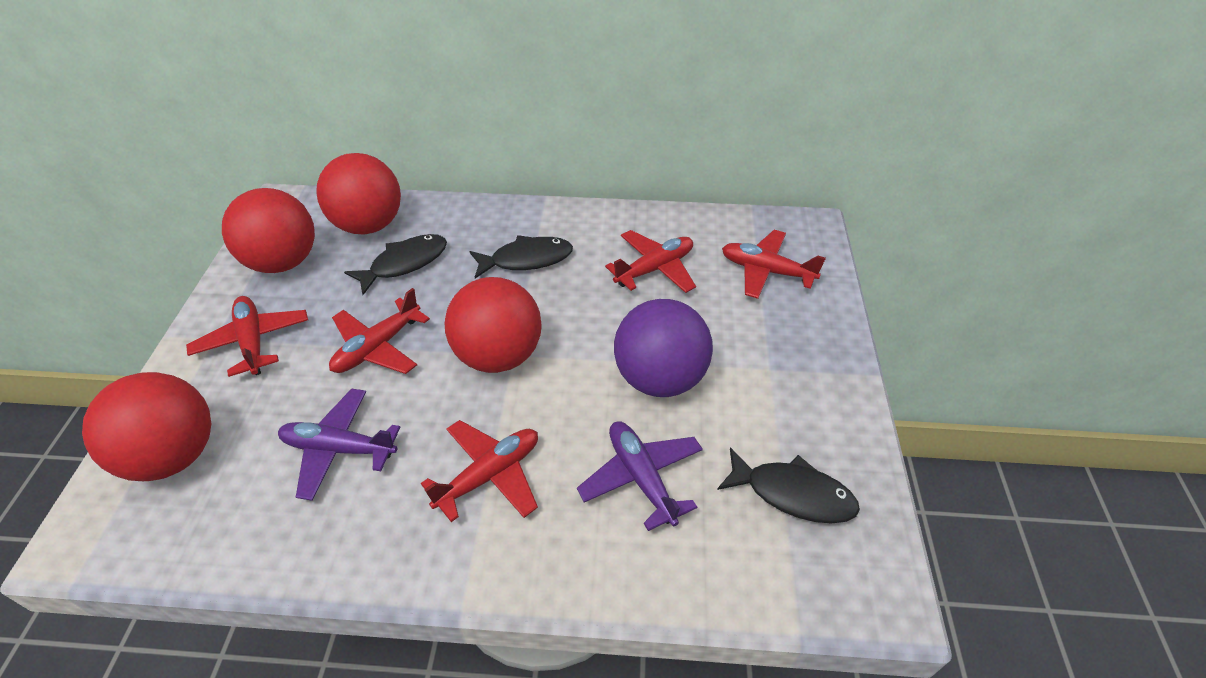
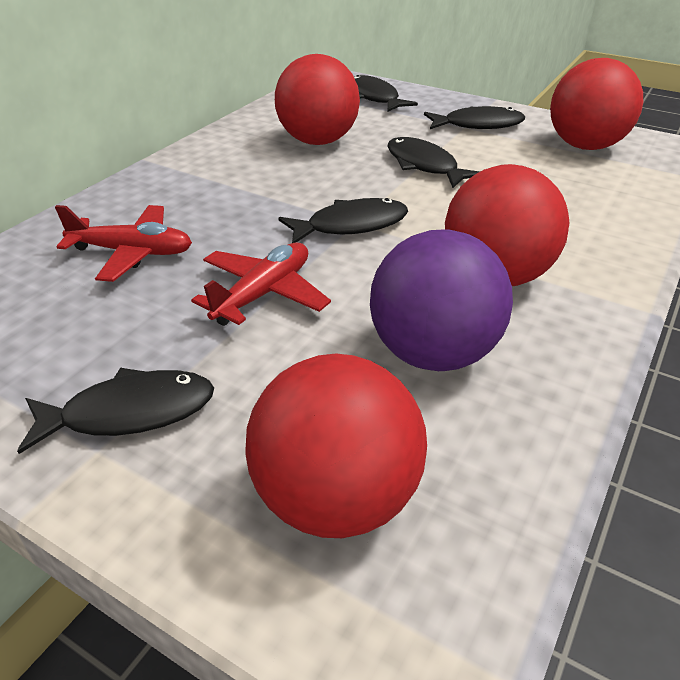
black fish: 3 -> 5
purple plane: 2 -> 0
red plane: 5 -> 2

